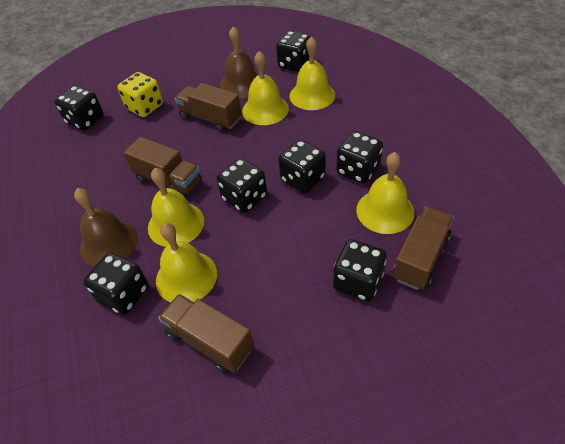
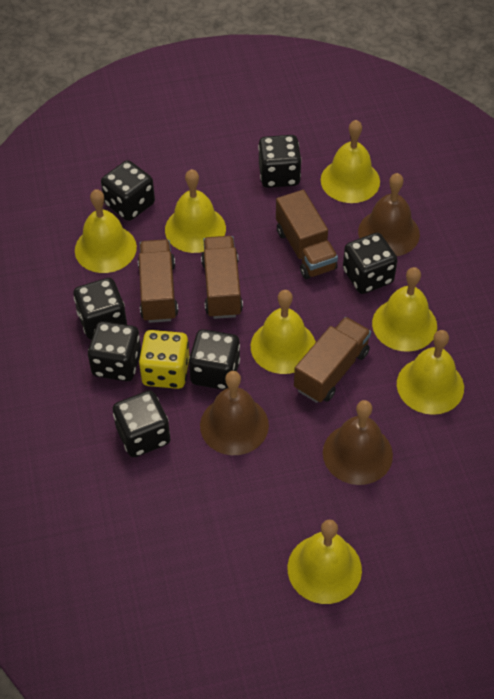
brown bell: 2 -> 3
yellow bell: 5 -> 7

